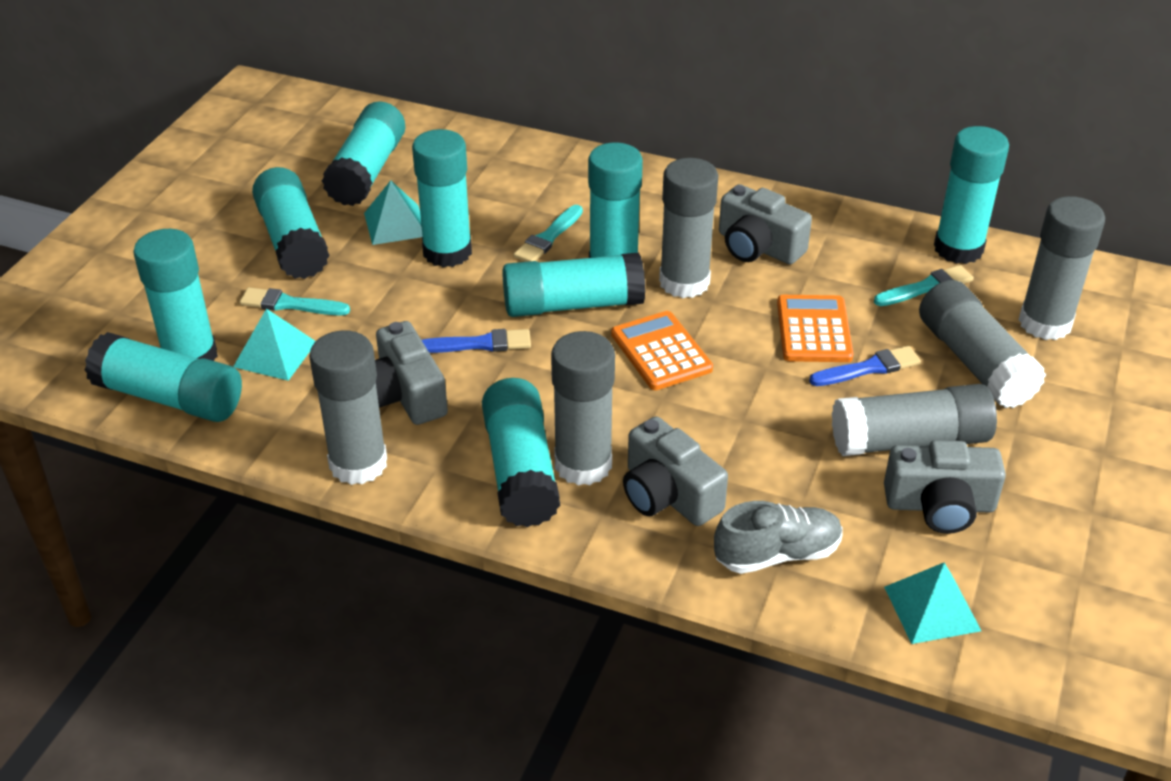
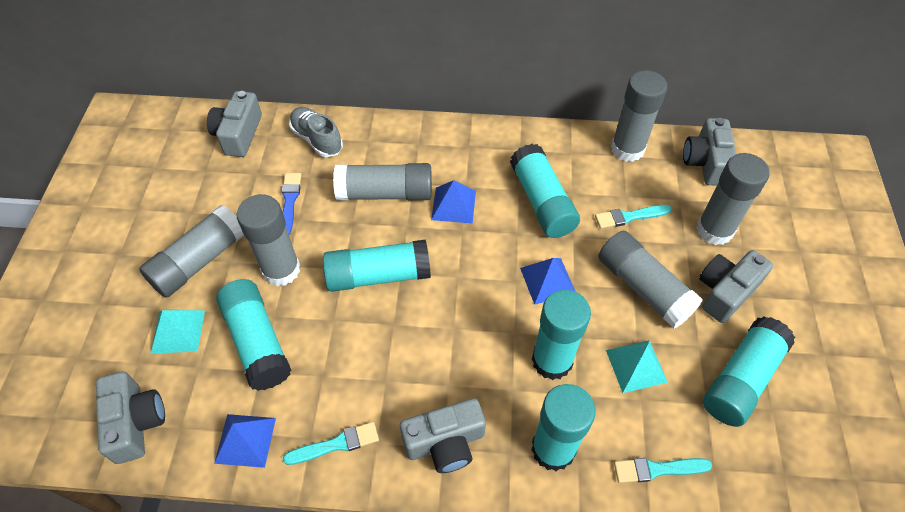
blue brush: 2 -> 1
blue pyramid: 0 -> 3
grey camera: 4 -> 5
orange calculator: 2 -> 0
turquoise glue stick: 9 -> 6
turquoise pyramid: 3 -> 2

